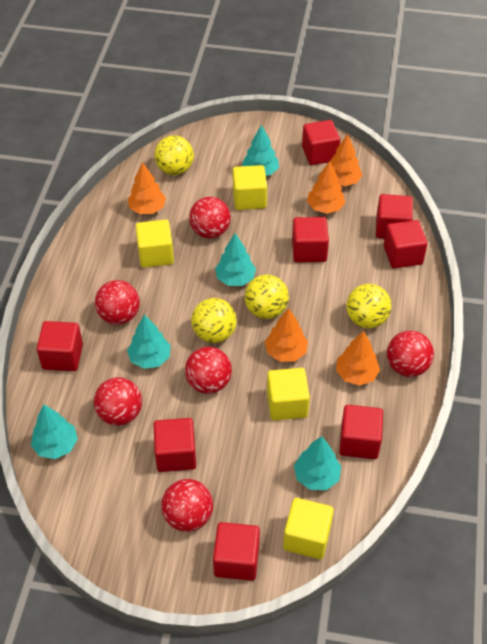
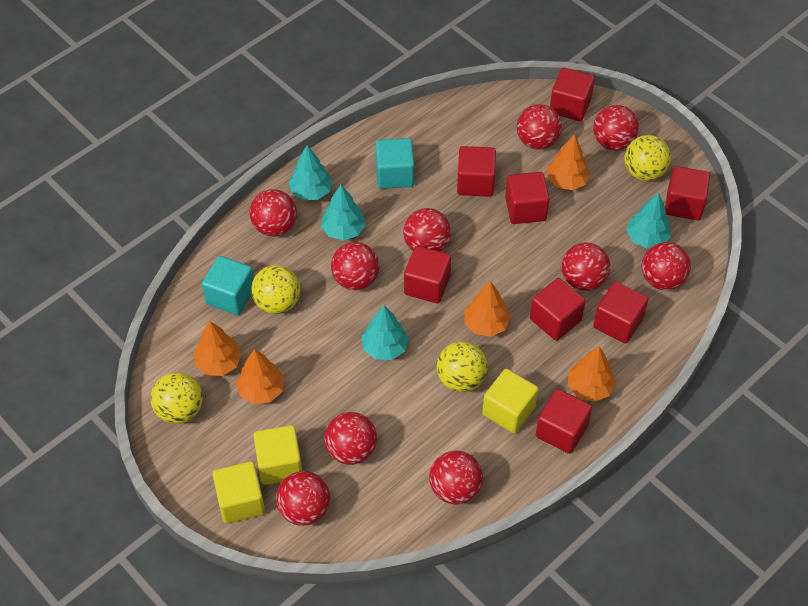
red ball: 6 -> 10
turquoise cube: 0 -> 2
turquoise tree: 5 -> 4
yellow cube: 4 -> 3

